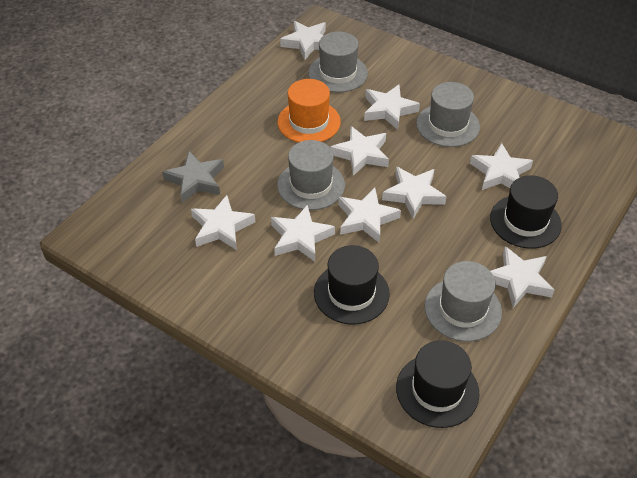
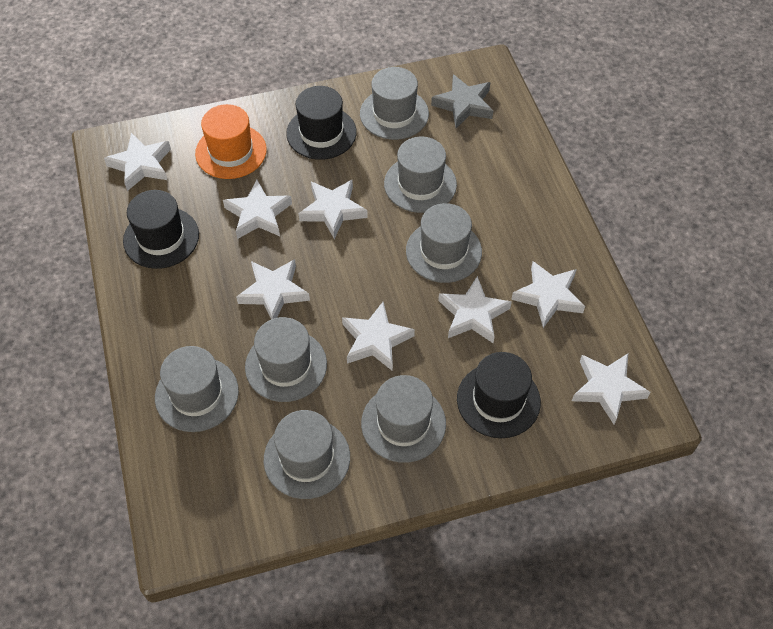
grey hat: 4 -> 7
white star: 9 -> 8

